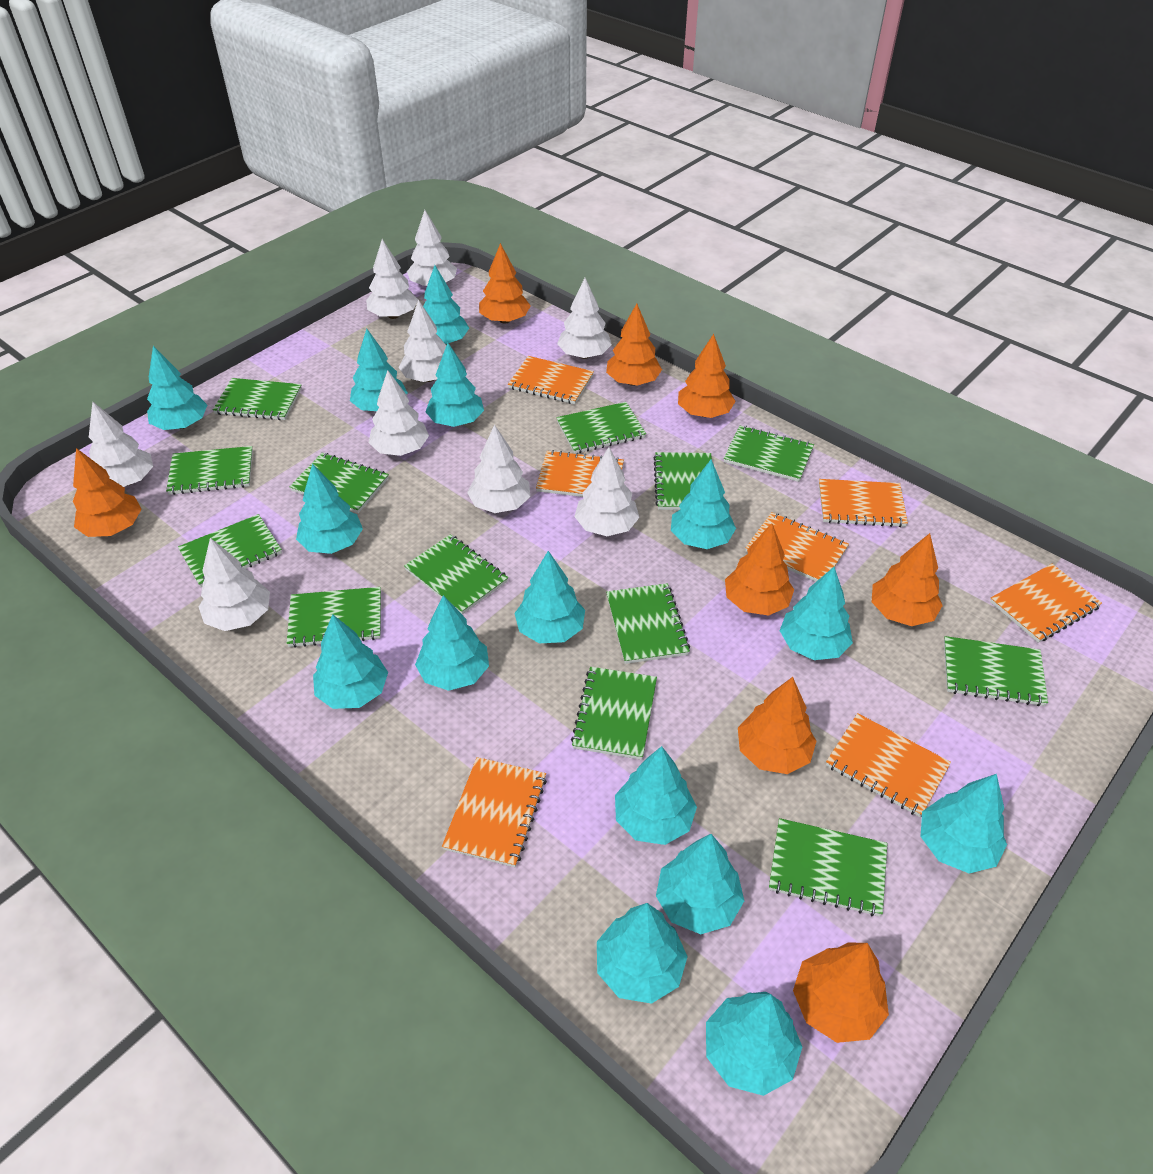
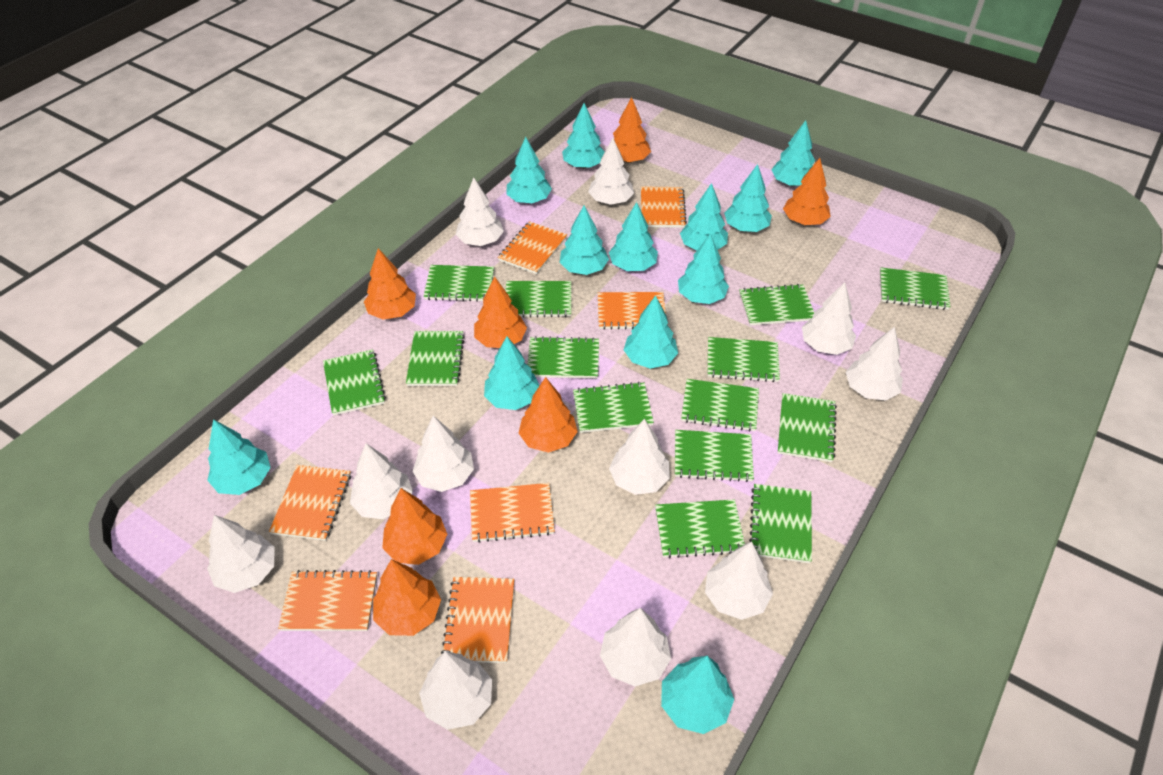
green notebook: 13 -> 14
orange tree: 8 -> 7
turquoise tree: 15 -> 12
white tree: 9 -> 11

